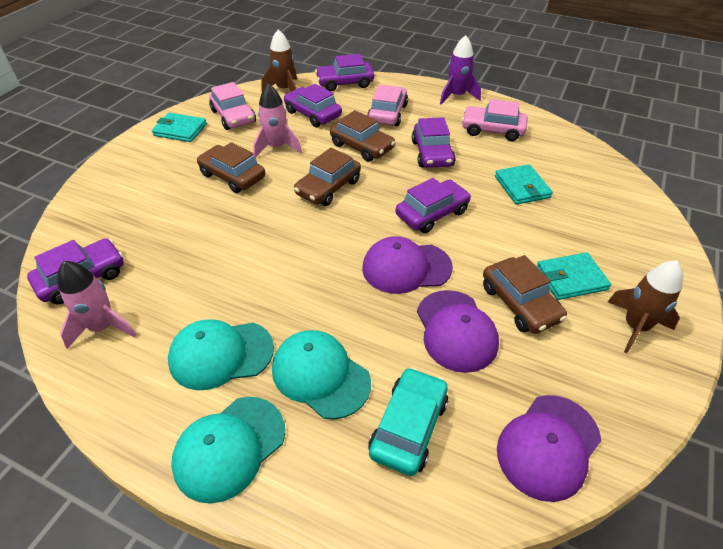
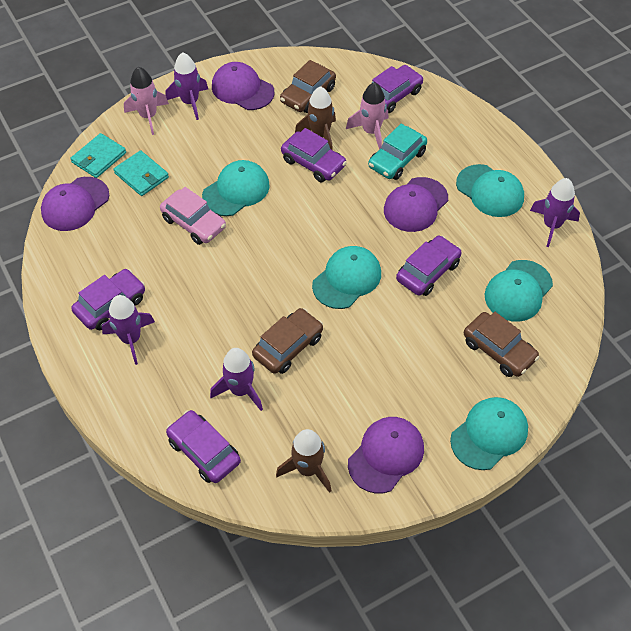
brown car: 4 -> 3
pink car: 3 -> 1
purple cap: 3 -> 4
purple rocket: 1 -> 4
turquoise cap: 3 -> 5
turquoise wallet: 3 -> 2

